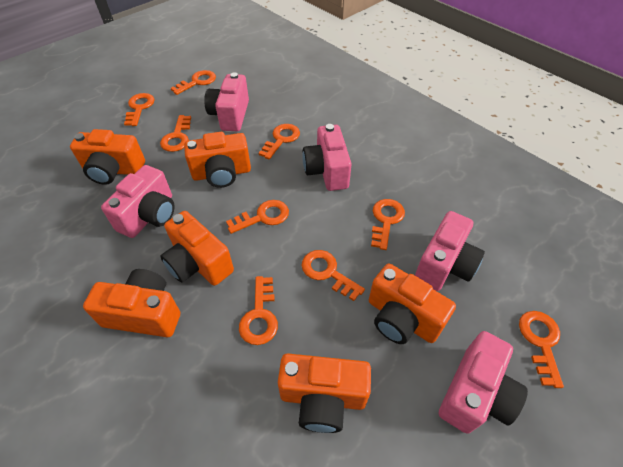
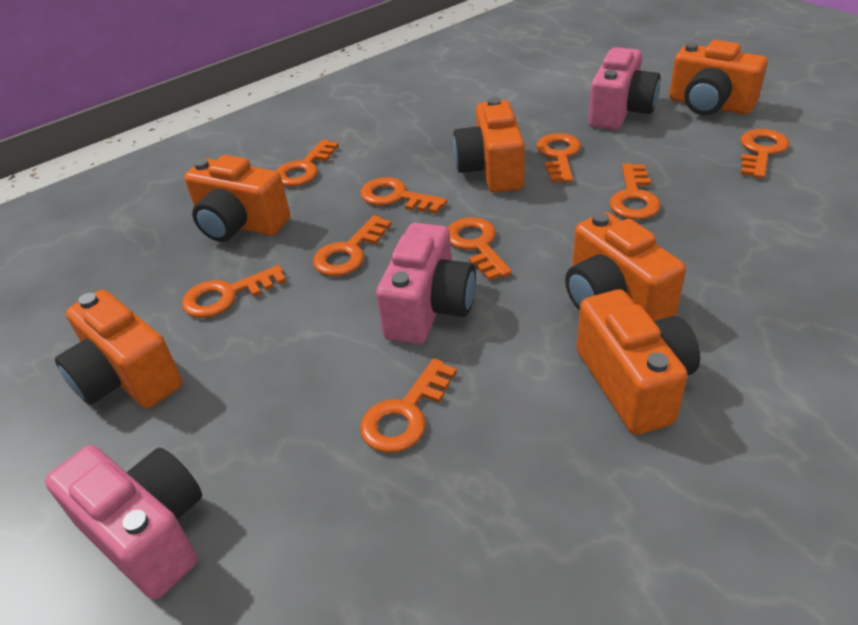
pink camera: 5 -> 3

